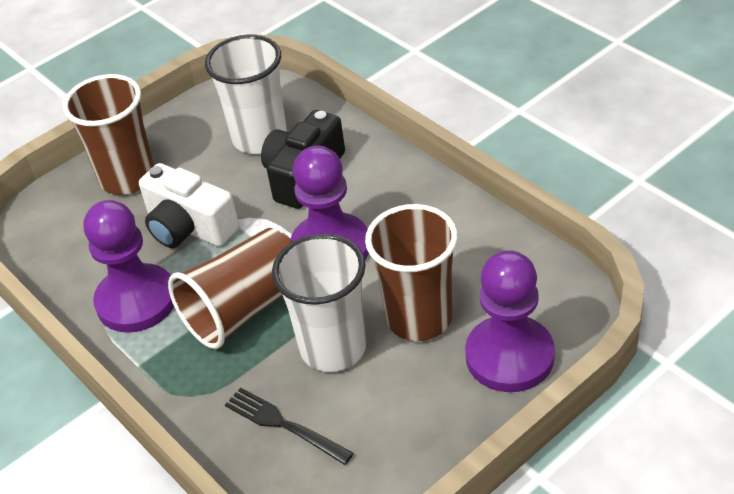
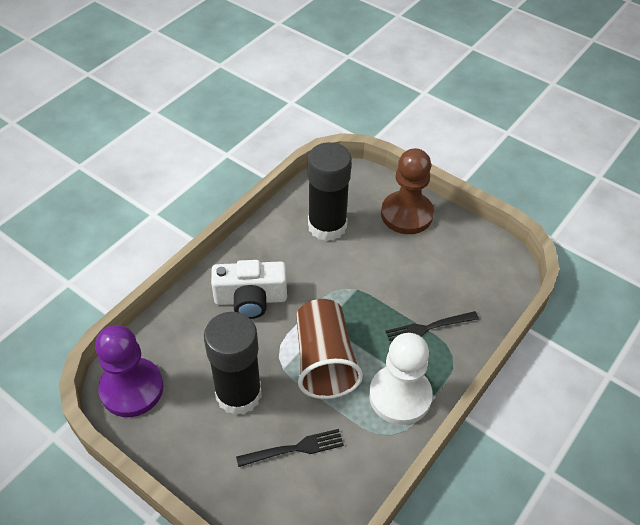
black camera: 1 -> 0
black fork: 1 -> 2
black glue stick: 0 -> 2
brown cup: 3 -> 1
brown pawn: 0 -> 1
purple pawn: 3 -> 1
white cup: 2 -> 0
white pawn: 0 -> 1

